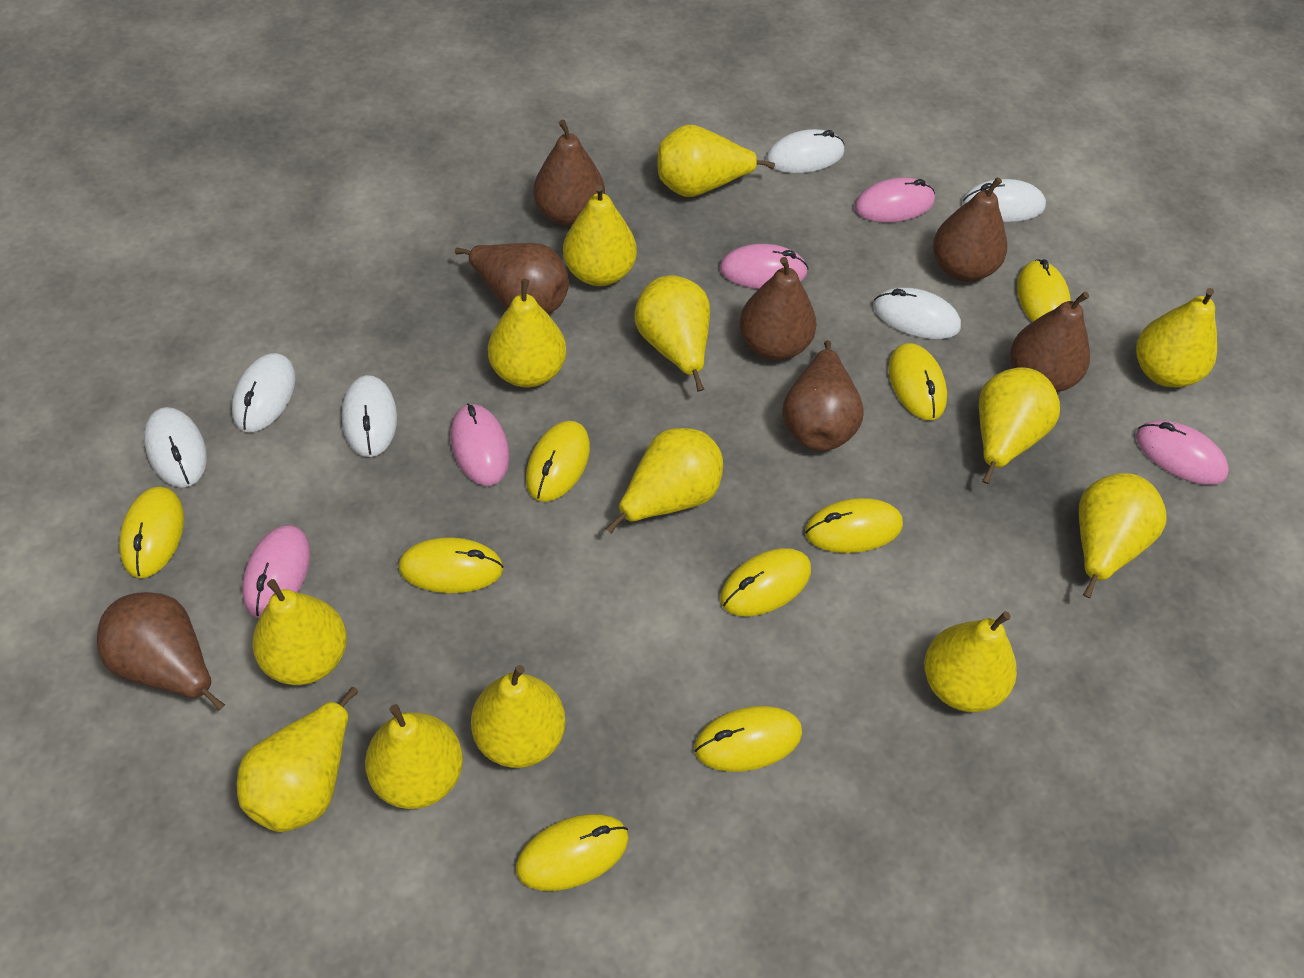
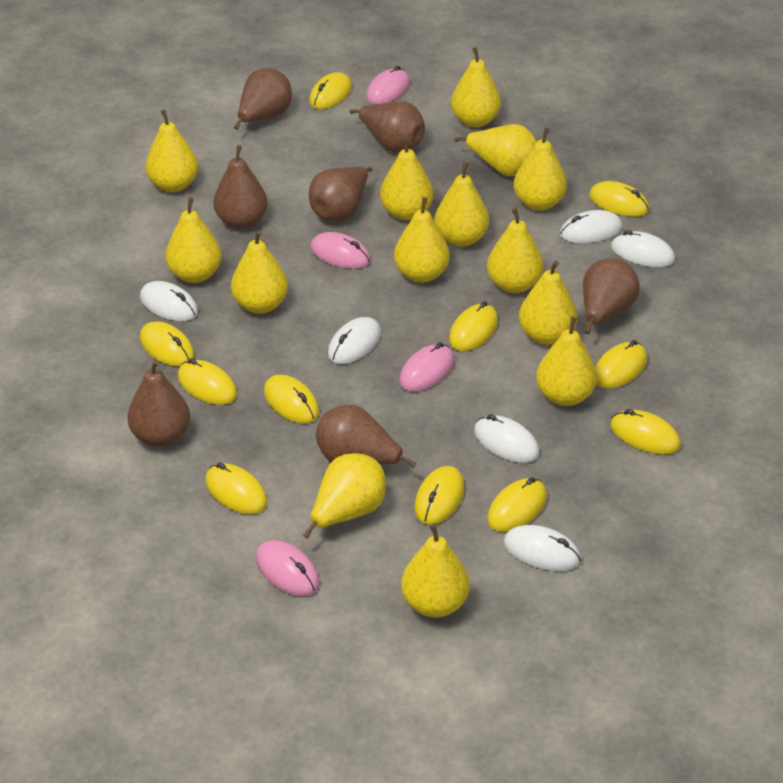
pink mouse: 5 -> 4
yellow mouse: 9 -> 11
yellow pear: 13 -> 14

